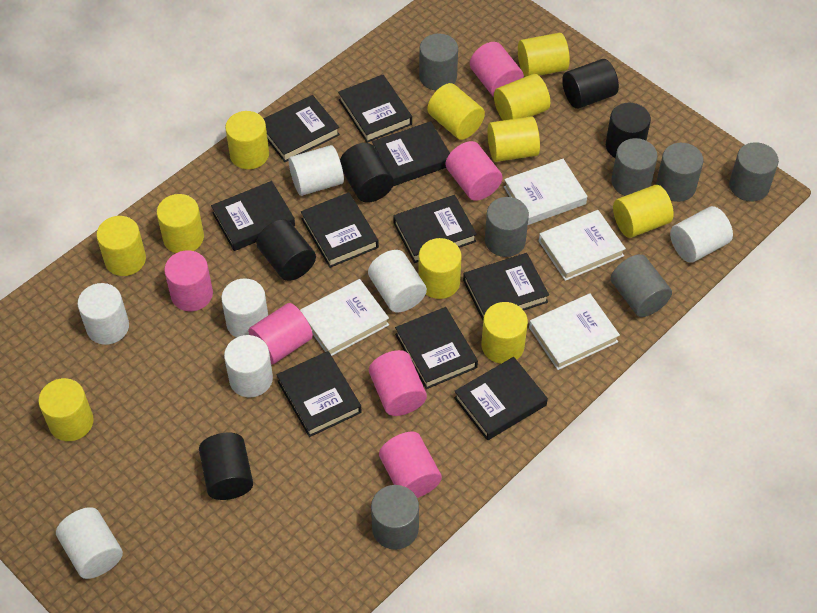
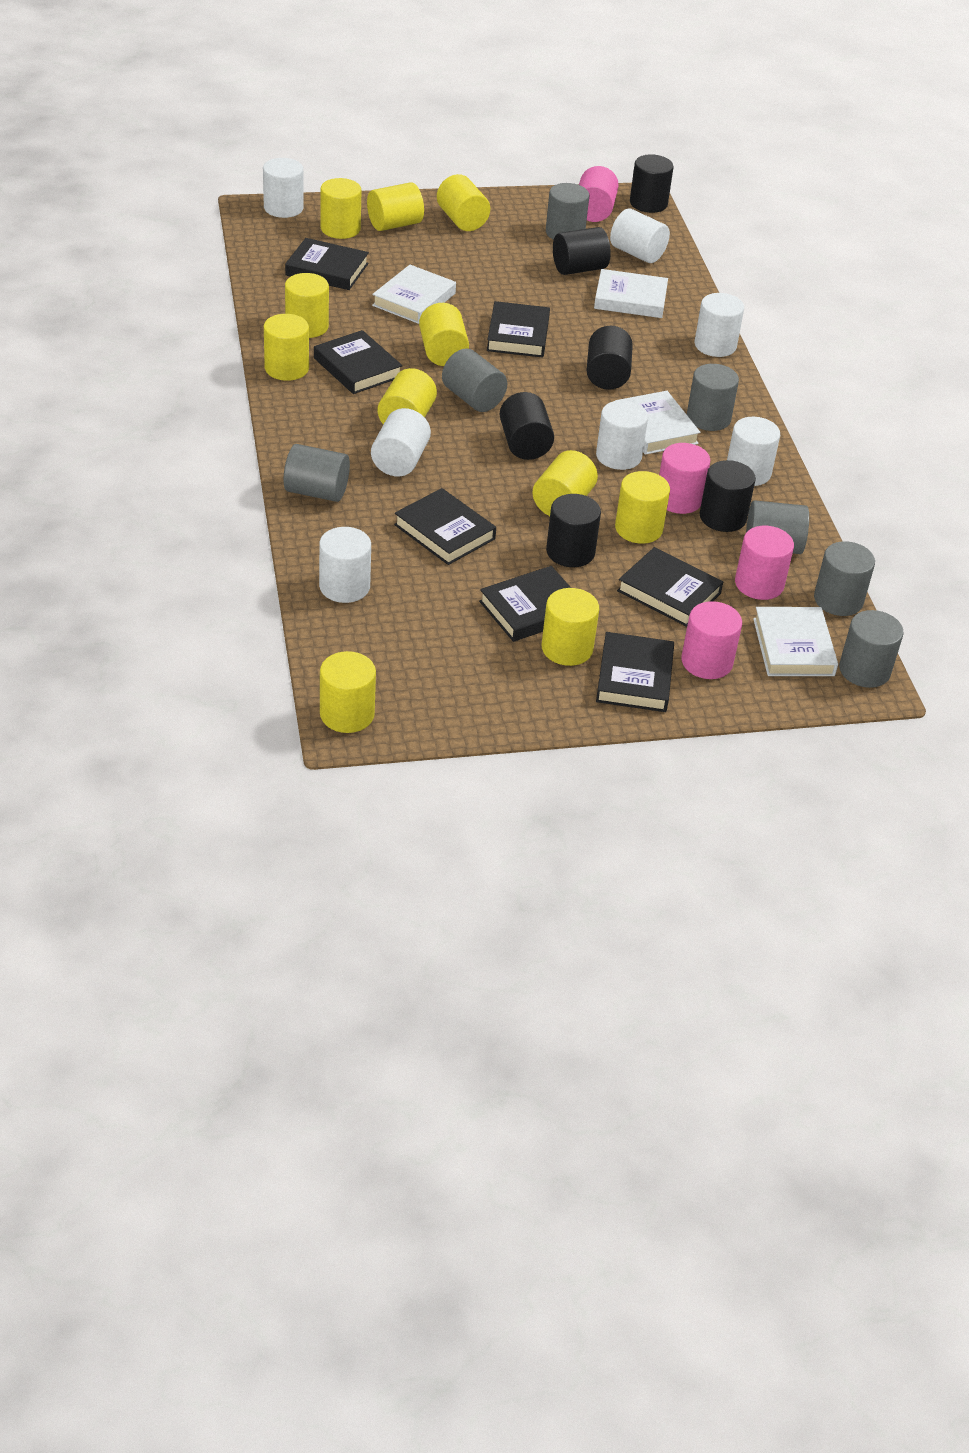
black book: 10 -> 7
black cylinder: 5 -> 6
pink cylinder: 6 -> 4

